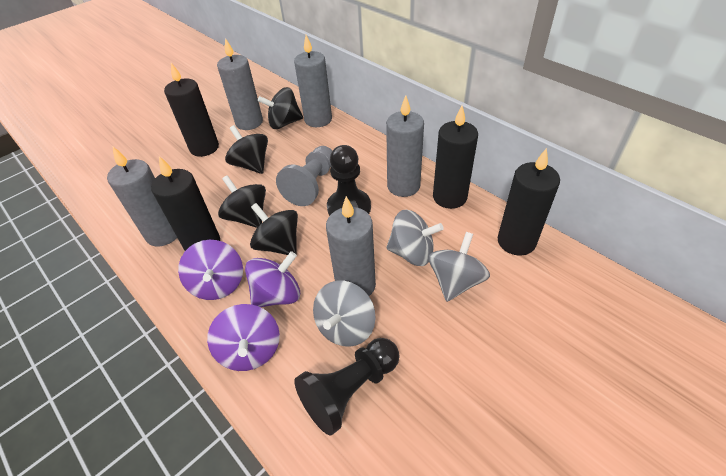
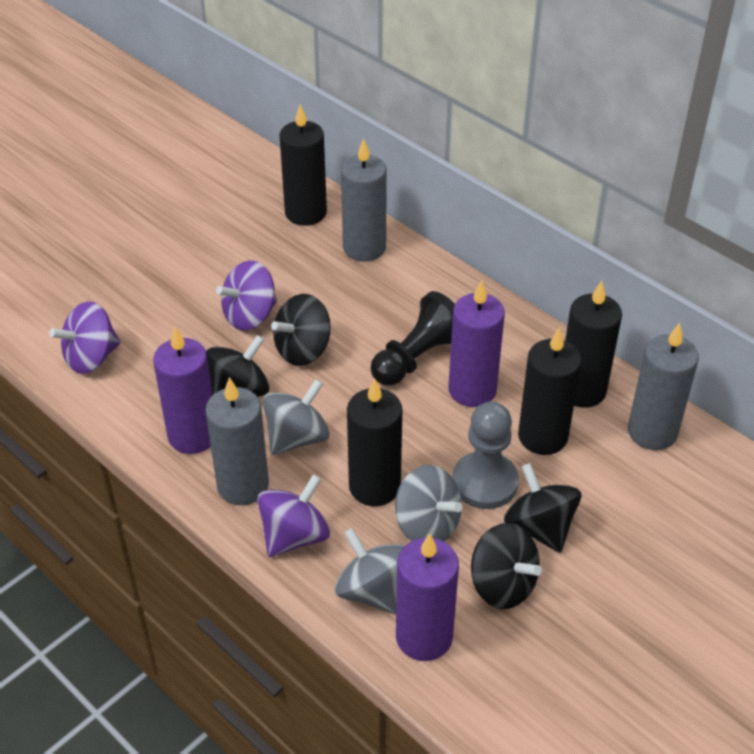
black pawn: 2 -> 1
grey candle: 5 -> 3
purple candle: 0 -> 3

